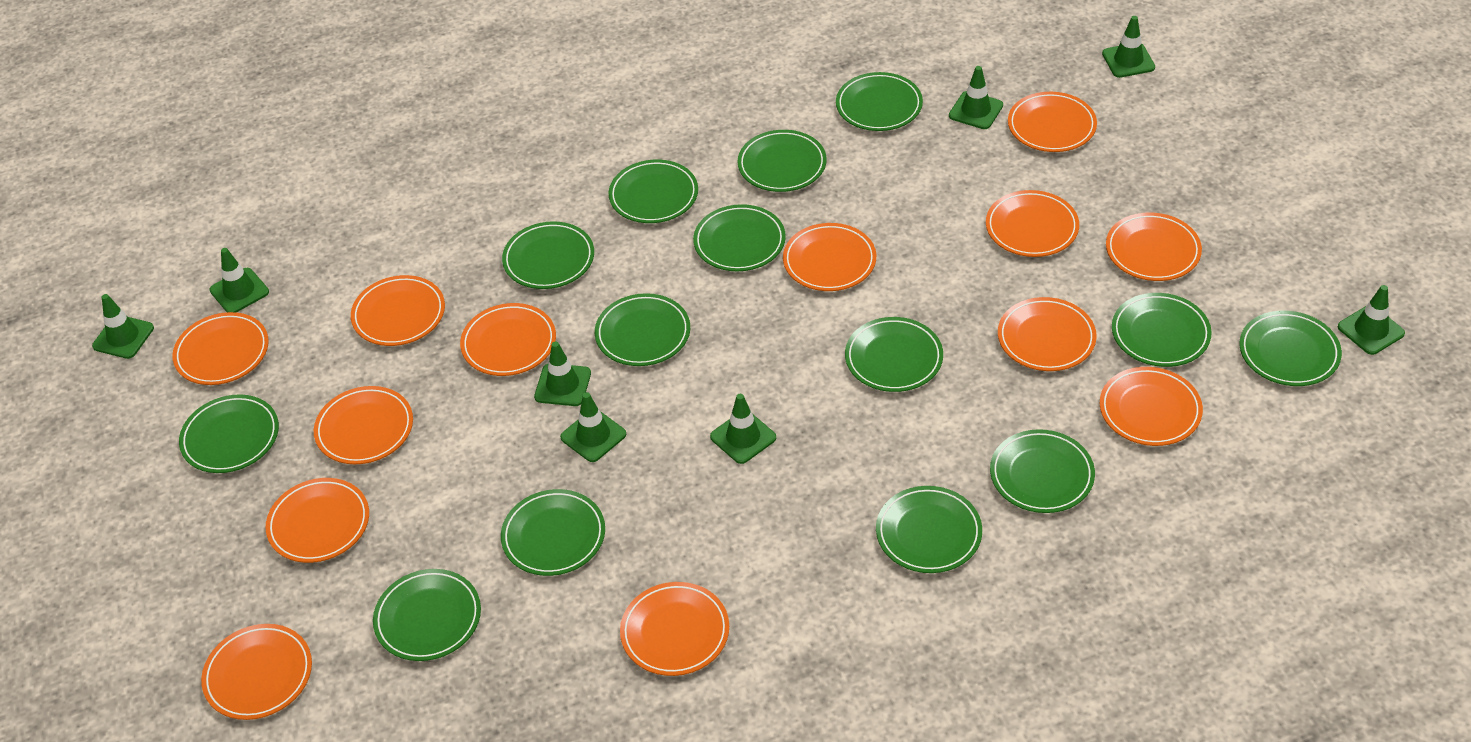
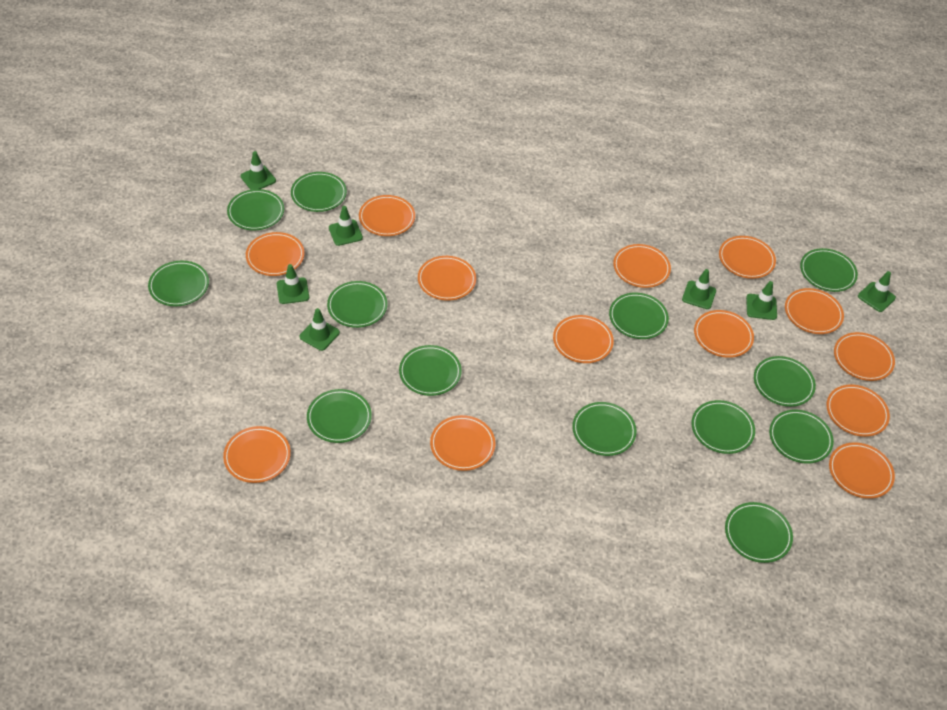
green plate: 14 -> 13
green traffic cone: 8 -> 7

